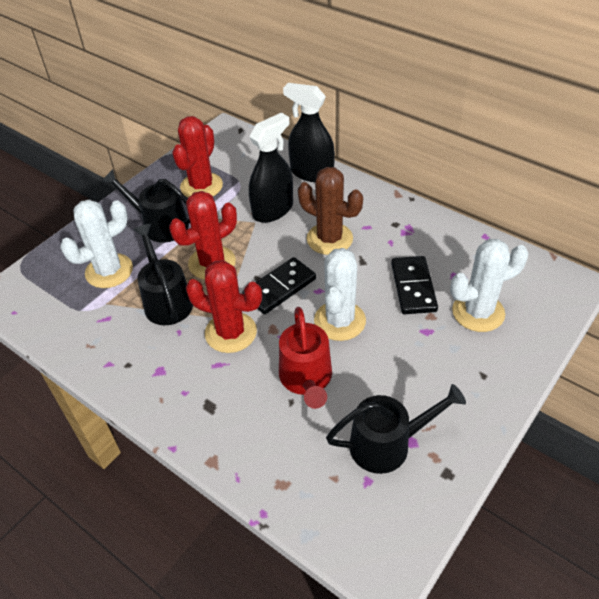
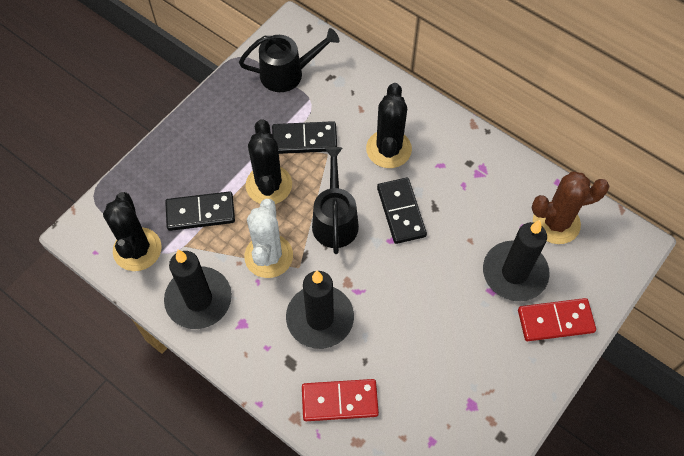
black cactus: 0 -> 3
black candle: 0 -> 3
black domino: 2 -> 3
black spray bottle: 2 -> 0
black watering can: 3 -> 2
red cactus: 3 -> 0
red domino: 0 -> 2
red watering can: 1 -> 0
white cactus: 3 -> 1

